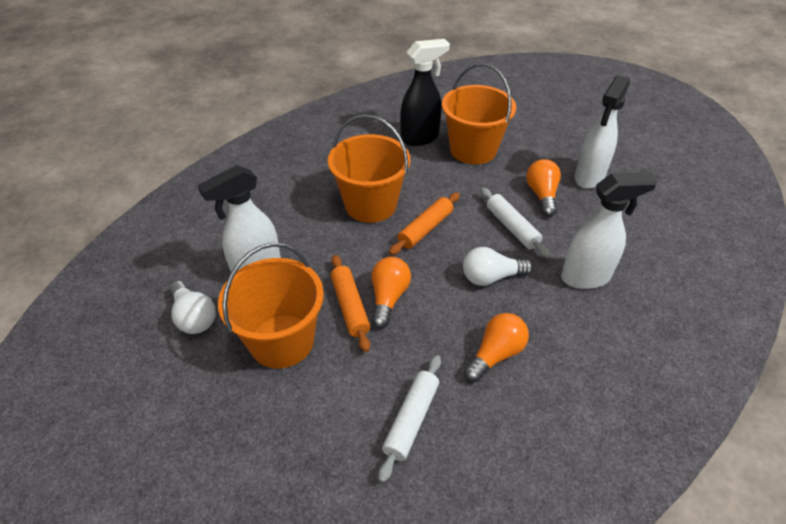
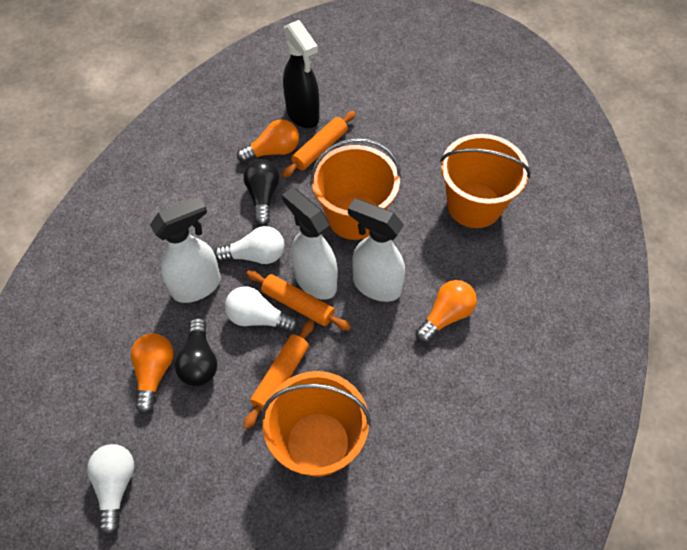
black light bulb: 0 -> 2
orange rolling pin: 2 -> 3
white light bulb: 2 -> 3
white rolling pin: 2 -> 0

